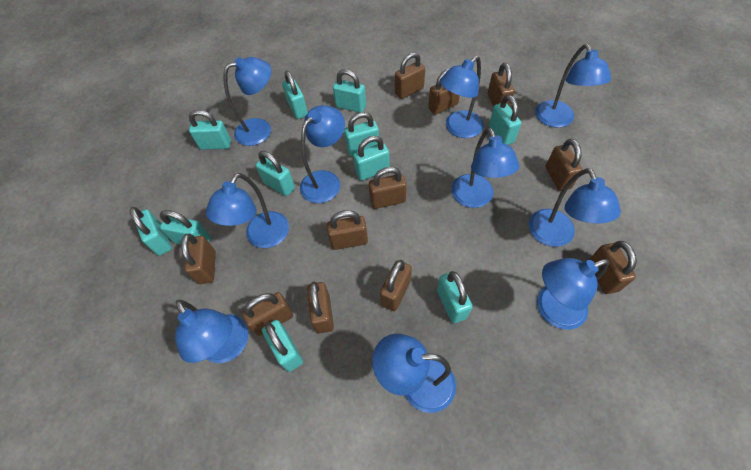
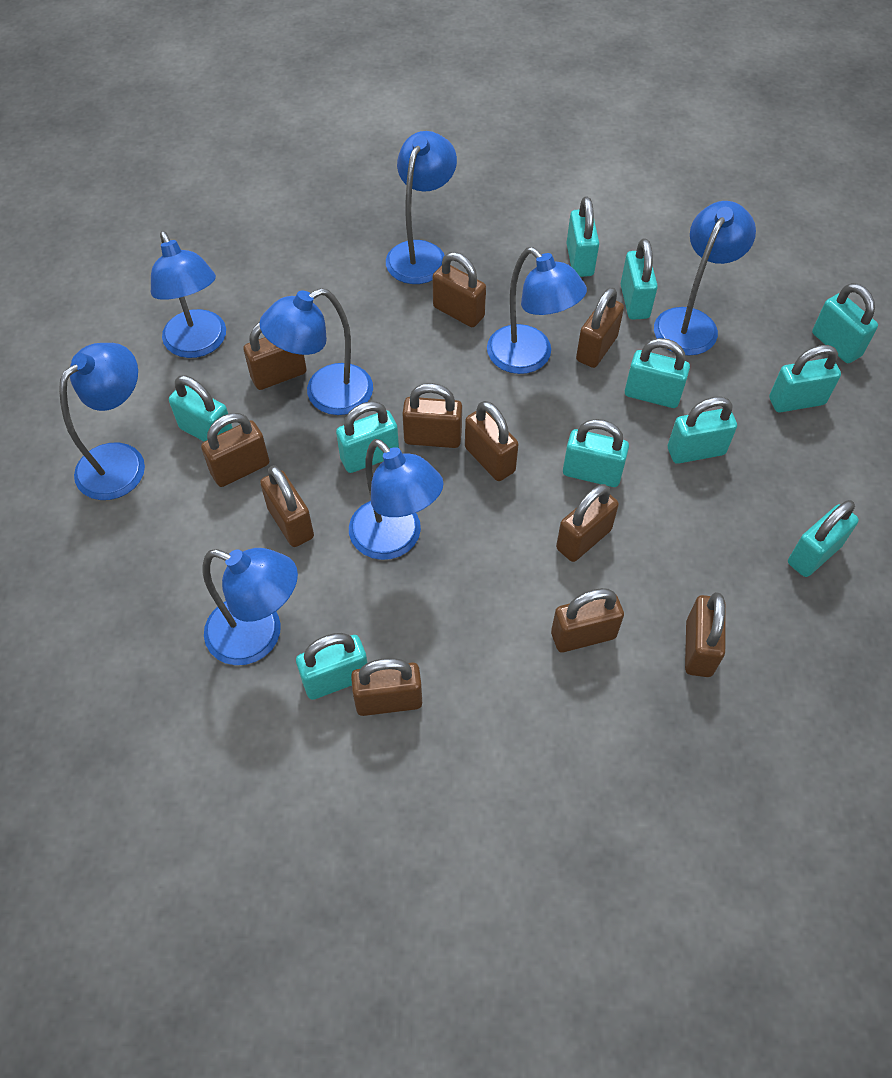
blue lamp: 10 -> 8

